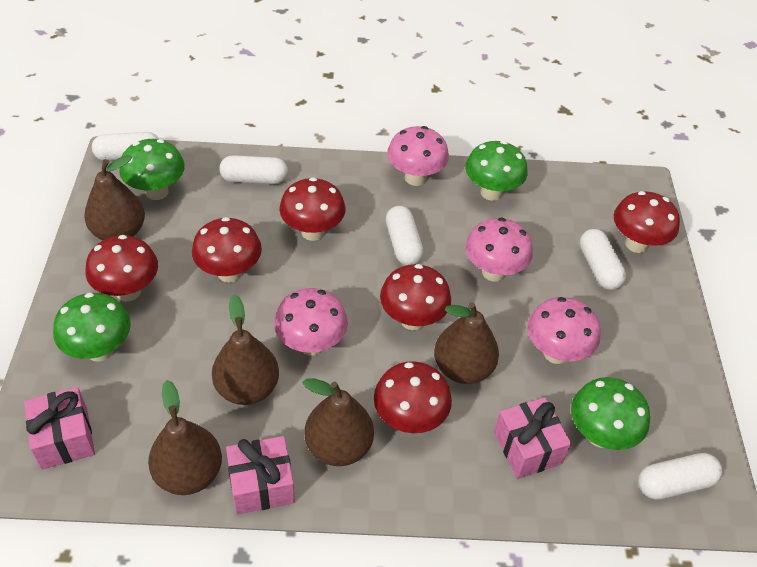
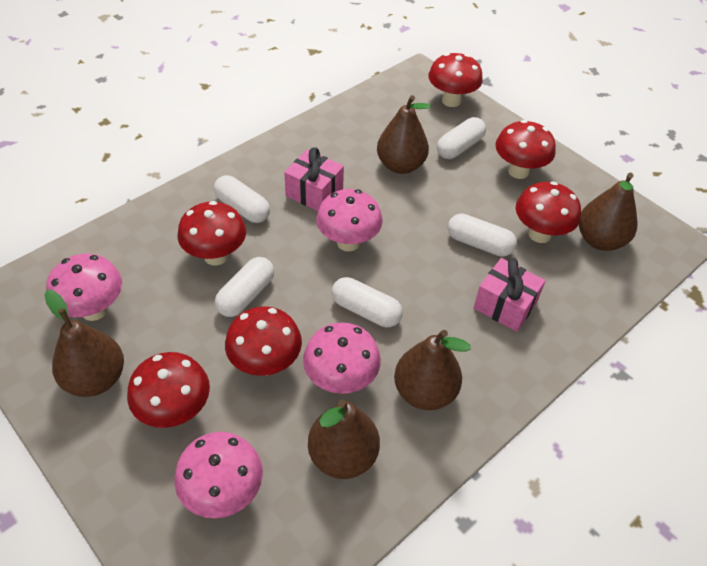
green mushroom: 4 -> 0
pink gift: 3 -> 2

